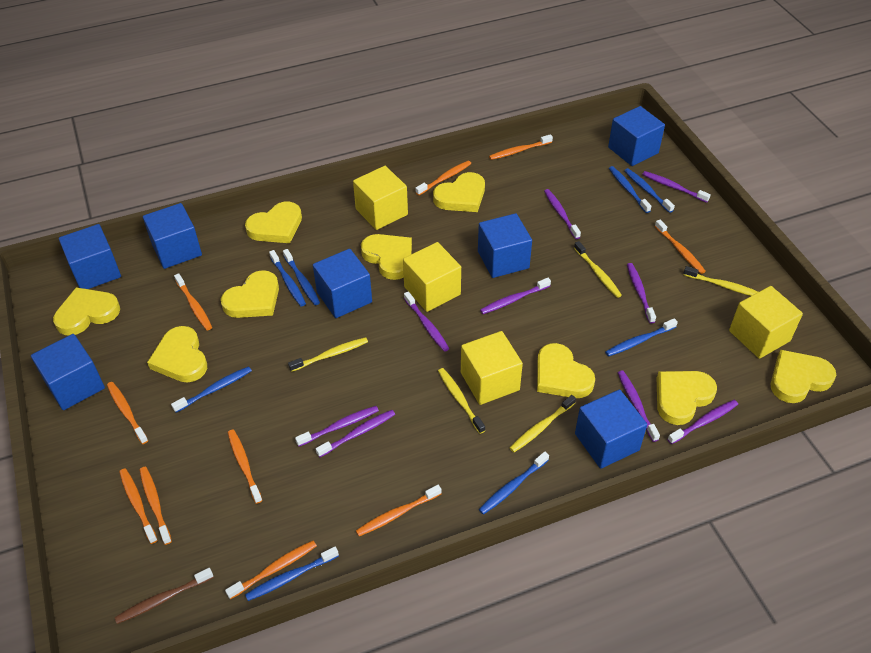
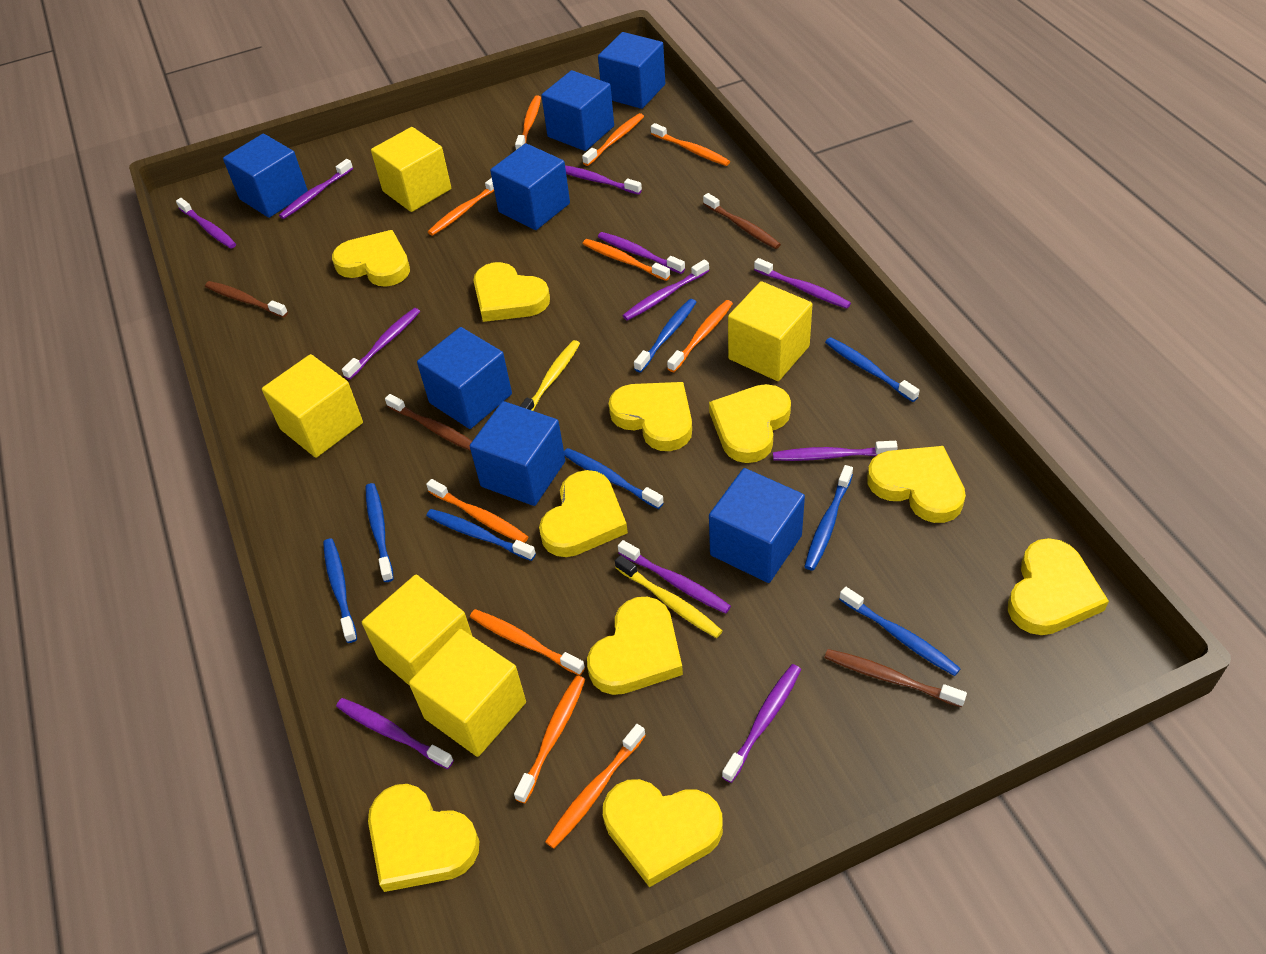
brown toothbrush: 1 -> 4
purple toothbrush: 9 -> 11
yellow cube: 4 -> 5
yellow heart: 9 -> 10
yellow toothbrush: 5 -> 2

